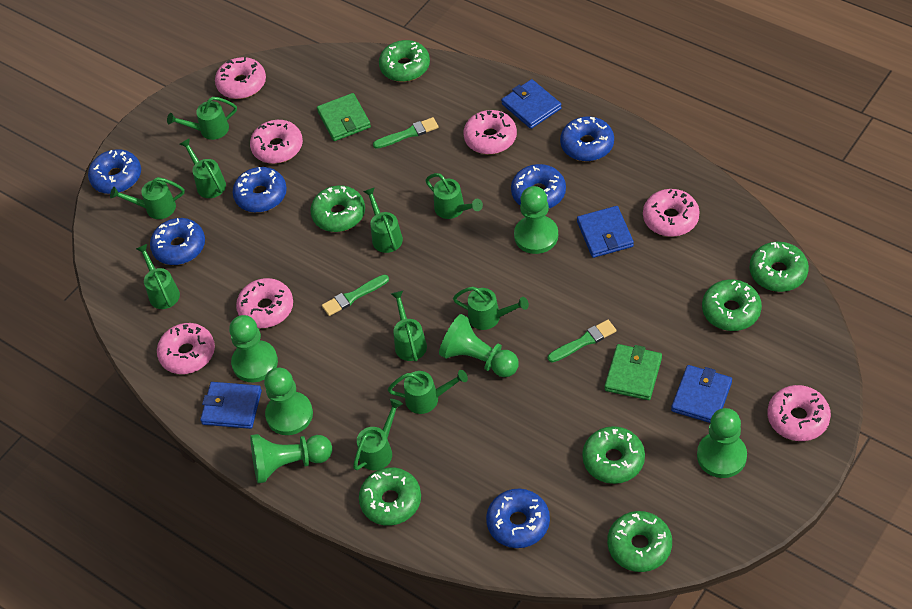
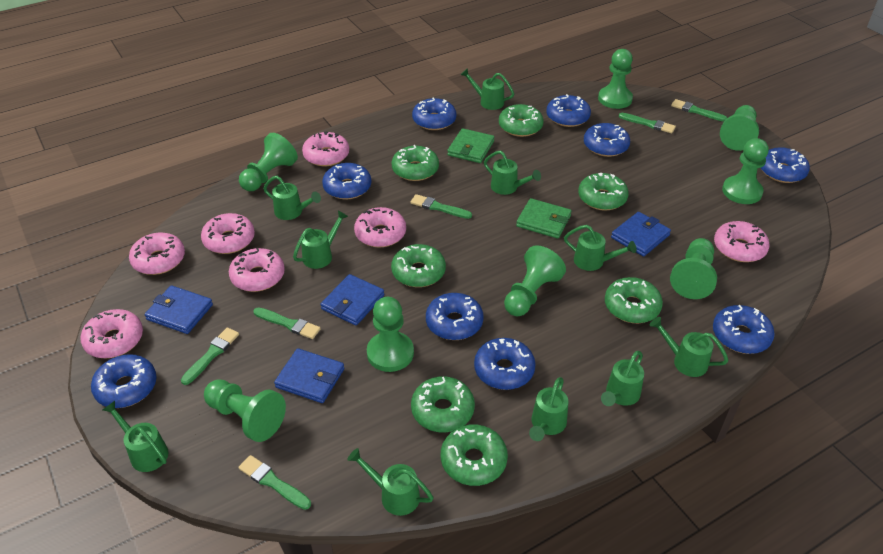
blue donut: 6 -> 9
green brush: 3 -> 6
green pawn: 6 -> 8

